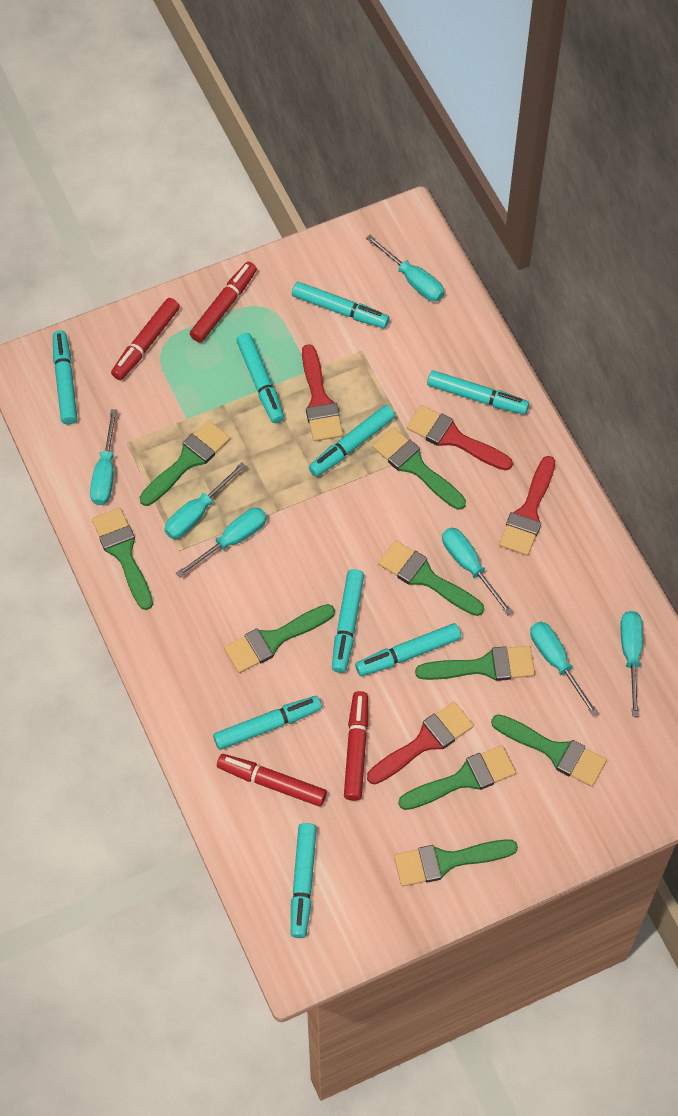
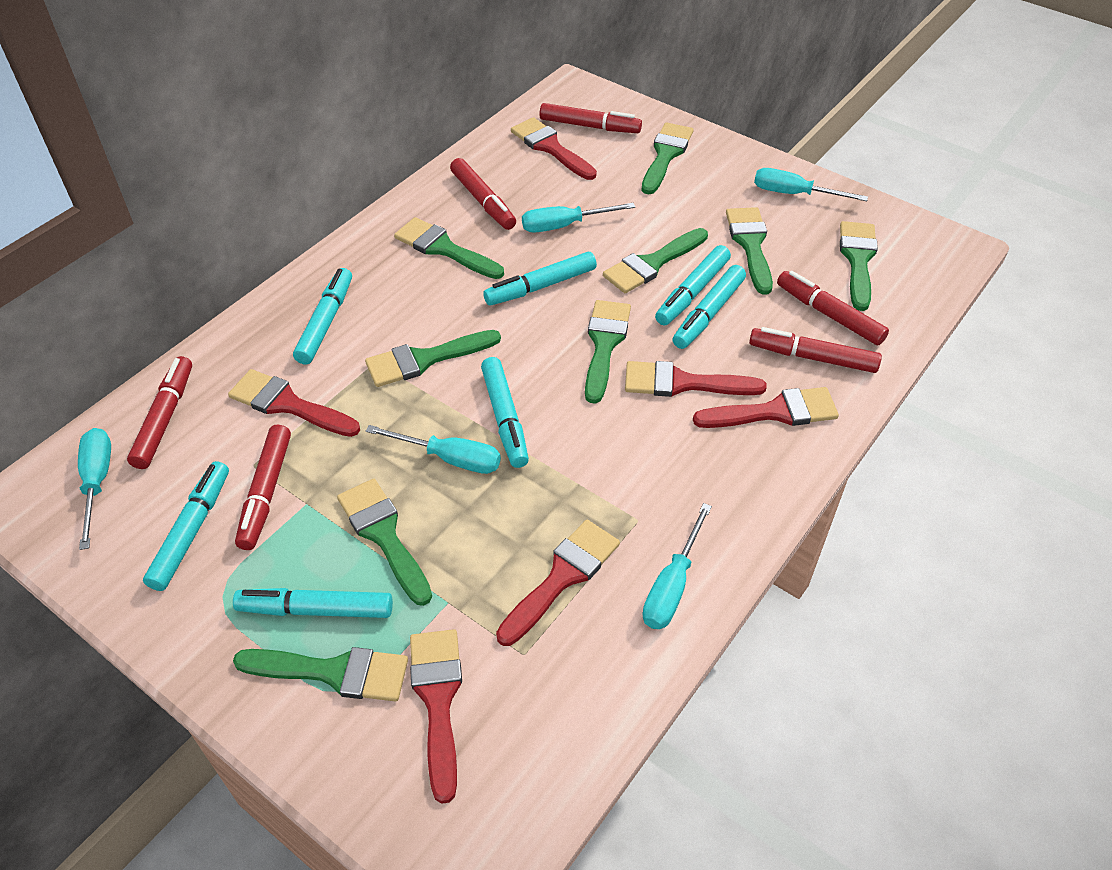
red brush: 4 -> 6
red marker: 4 -> 6
turquoise marker: 9 -> 7
turquoise screwdriver: 7 -> 5

